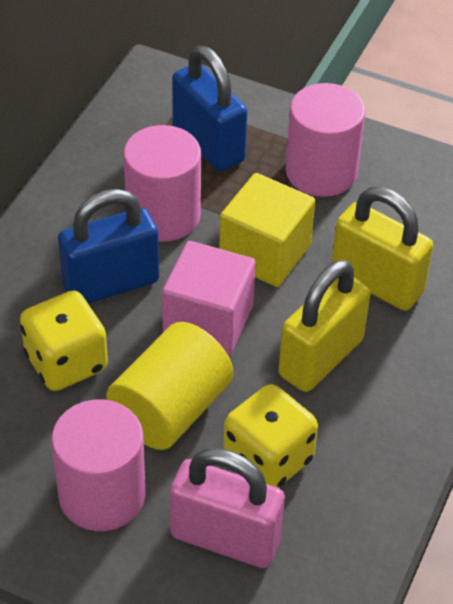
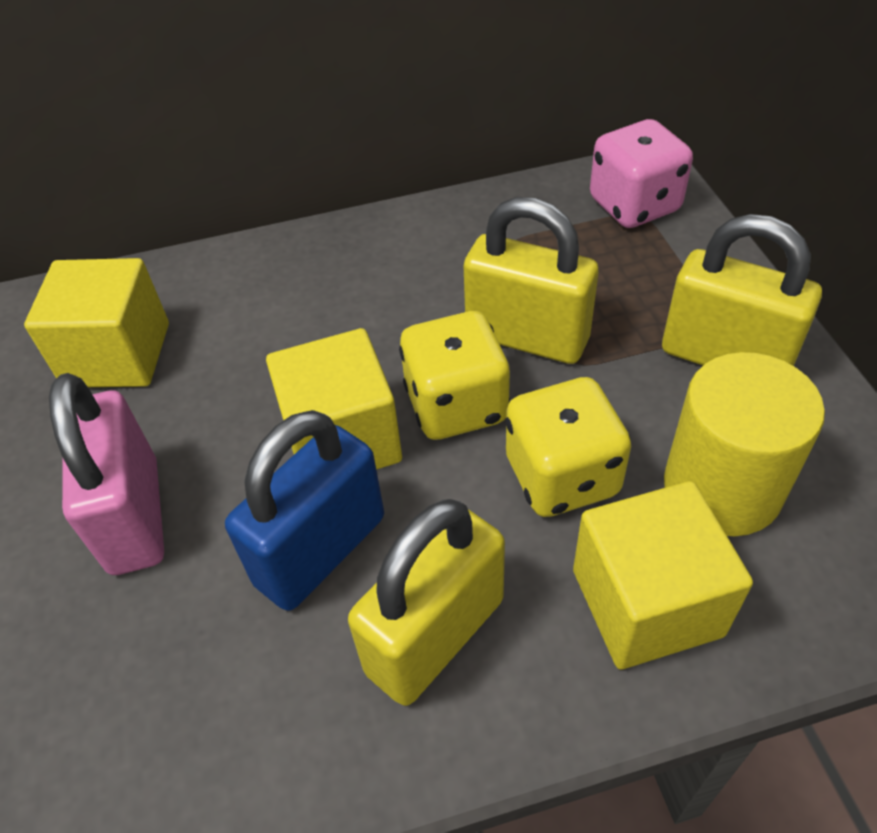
blue padlock: 2 -> 1
pink cube: 1 -> 0
pink cylinder: 3 -> 0
pink dice: 0 -> 1
yellow cube: 1 -> 3
yellow padlock: 2 -> 3

